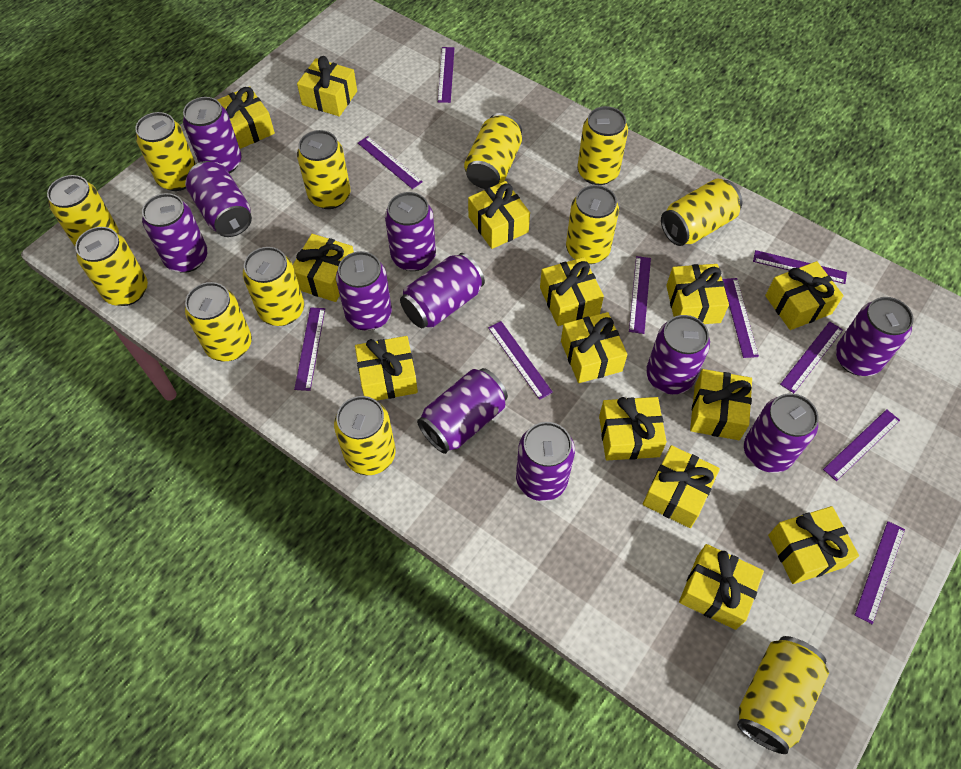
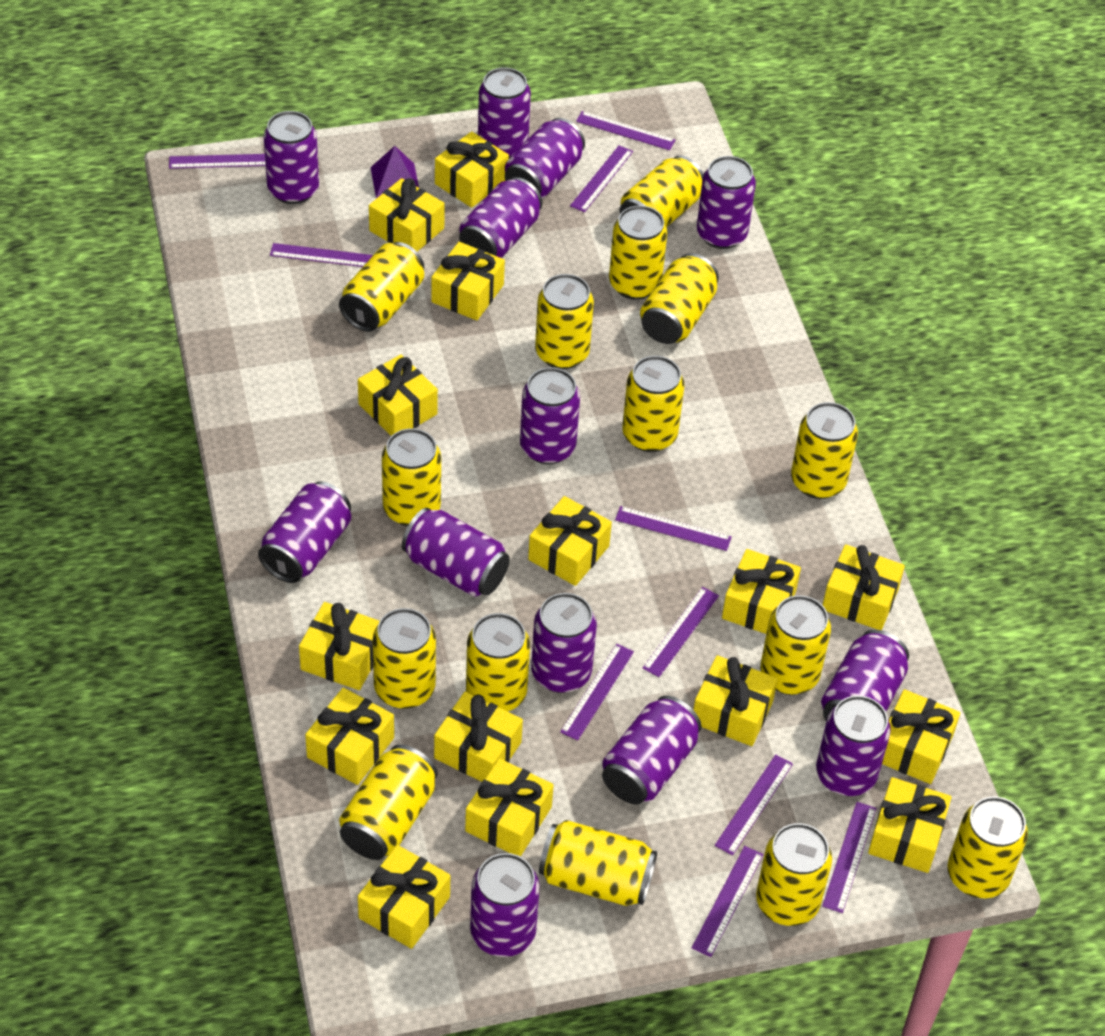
purple can: 11 -> 13
purple pyramid: 0 -> 1
yellow can: 12 -> 15
yellow gift: 14 -> 15

